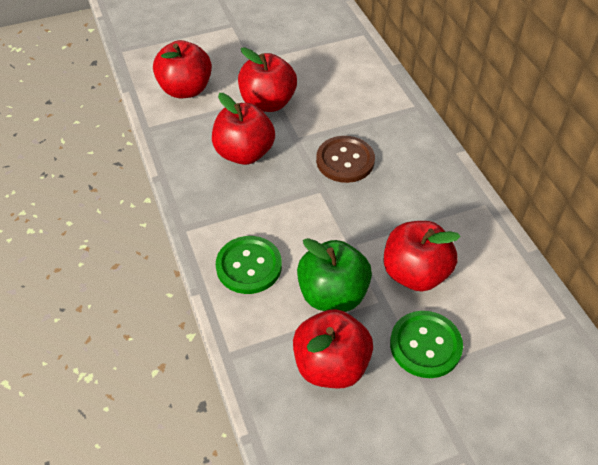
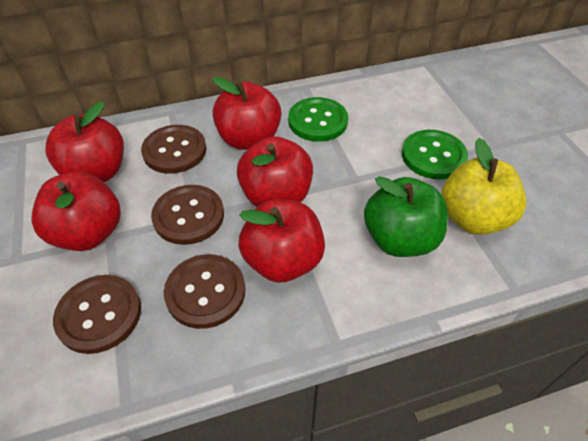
brown button: 1 -> 4
yellow apple: 0 -> 1

